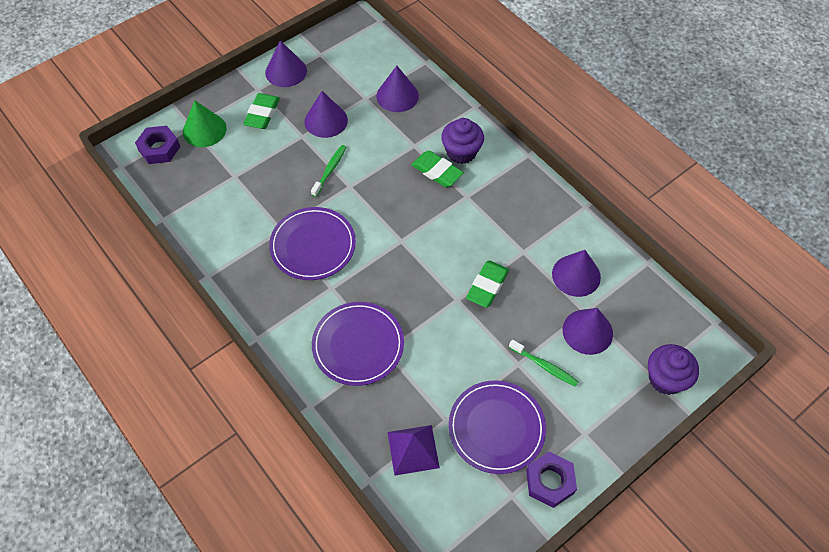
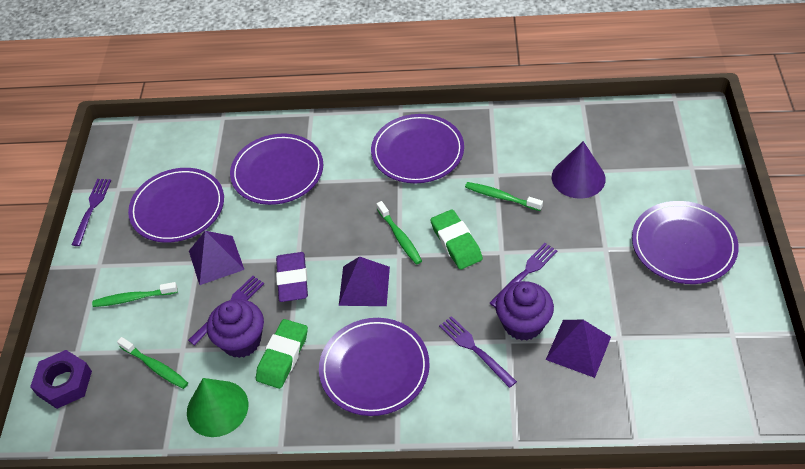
green eraser: 3 -> 2
green toothbrush: 2 -> 4
purple cone: 5 -> 1
purple eraser: 0 -> 1
purple fork: 0 -> 4
purple nut: 2 -> 1
purple plate: 3 -> 5
purple pyramid: 1 -> 3

